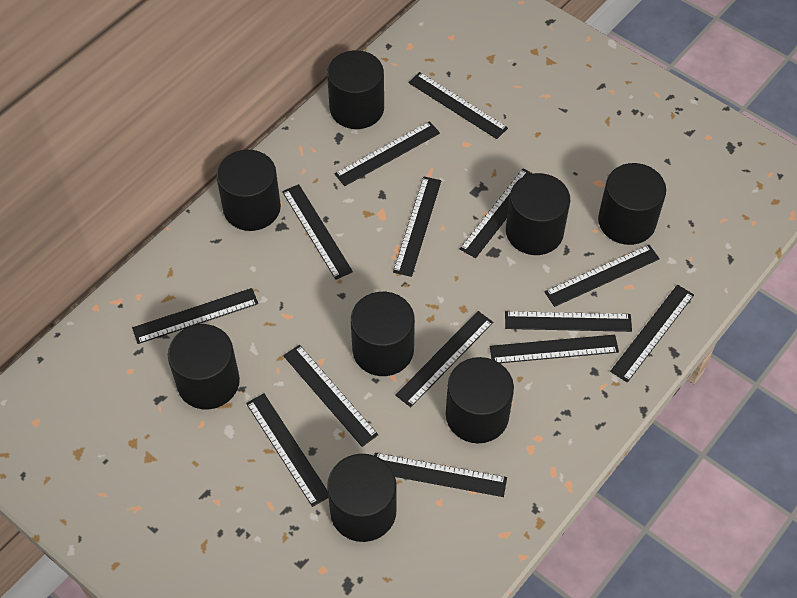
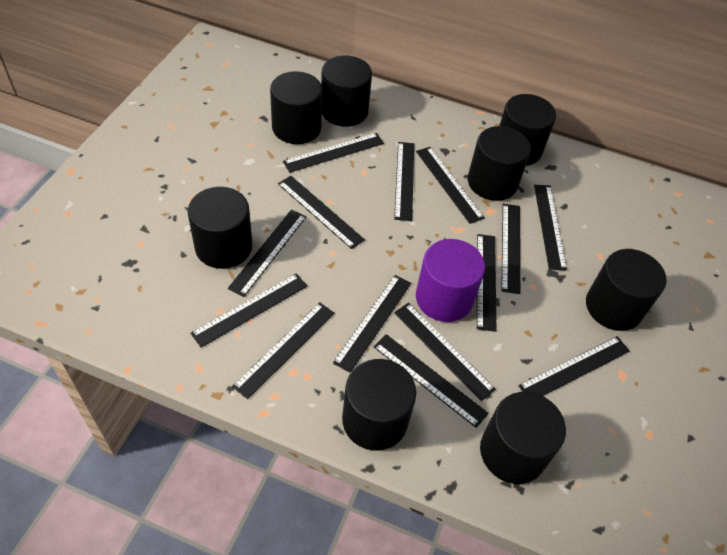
purple cylinder: 0 -> 1

